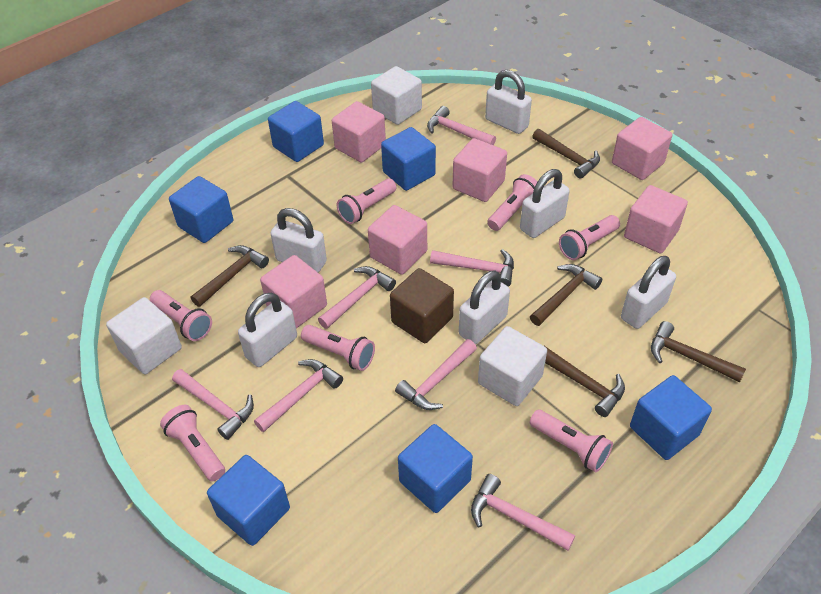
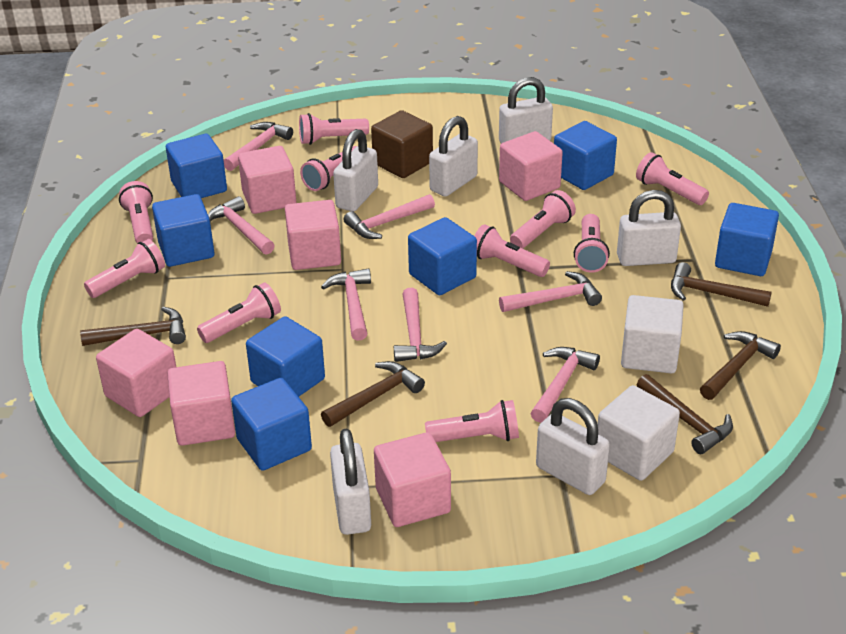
blue cube: 6 -> 7
pink flashlight: 7 -> 10
white cube: 3 -> 2

